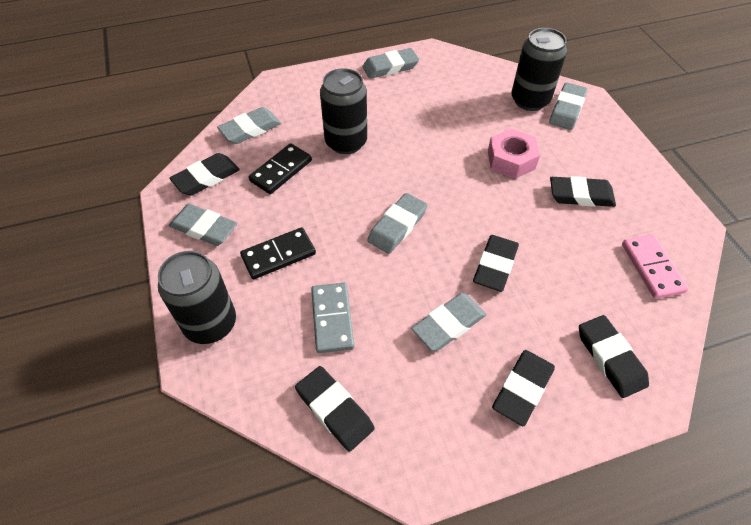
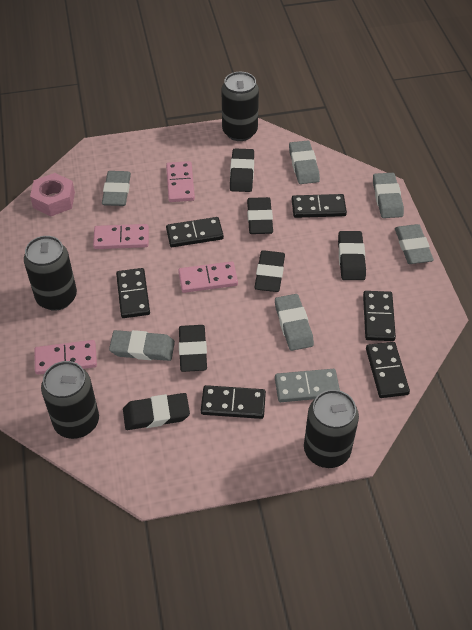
black can: 3 -> 4
black domino: 2 -> 6
pink domino: 1 -> 4

